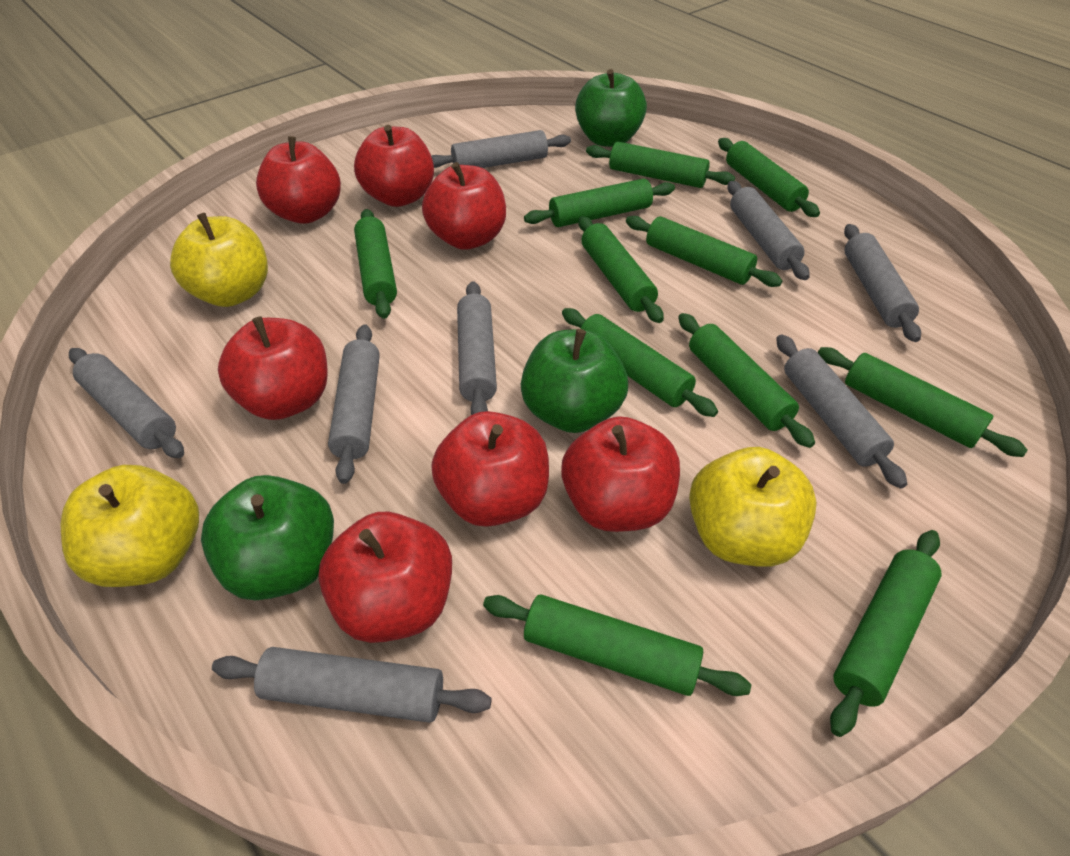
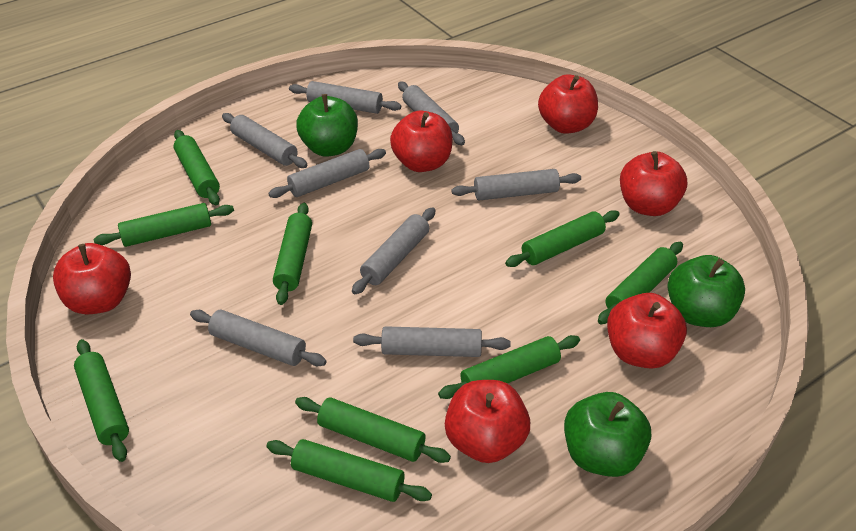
green rolling pin: 11 -> 9
red apple: 7 -> 6
yellow apple: 3 -> 0

